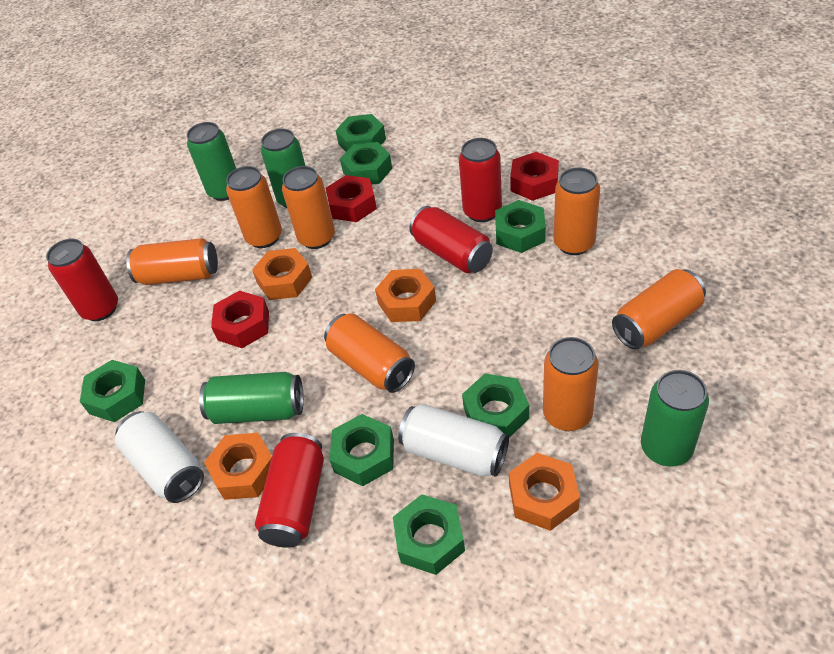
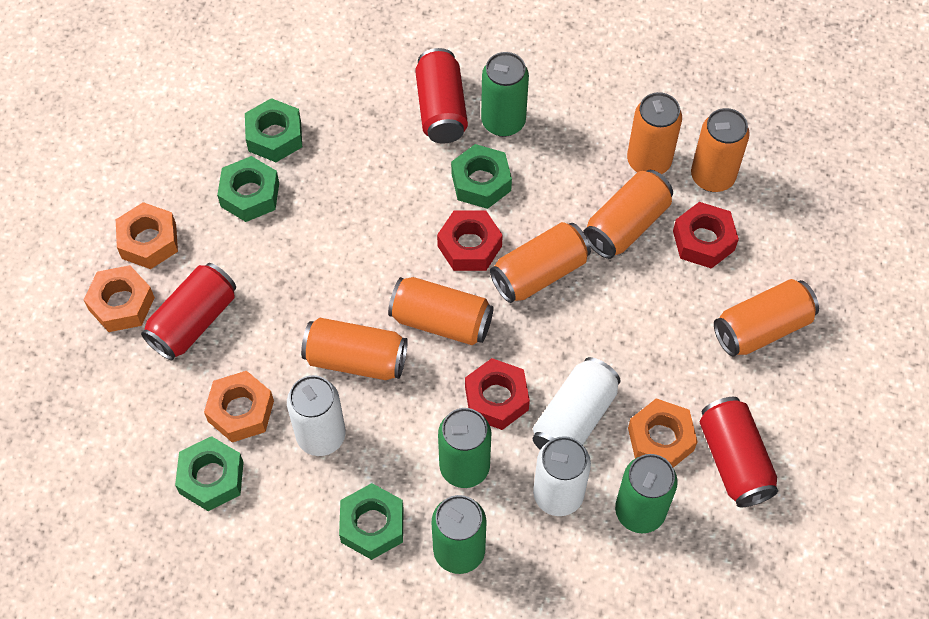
green nut: 7 -> 5
red can: 4 -> 3
white can: 2 -> 3

